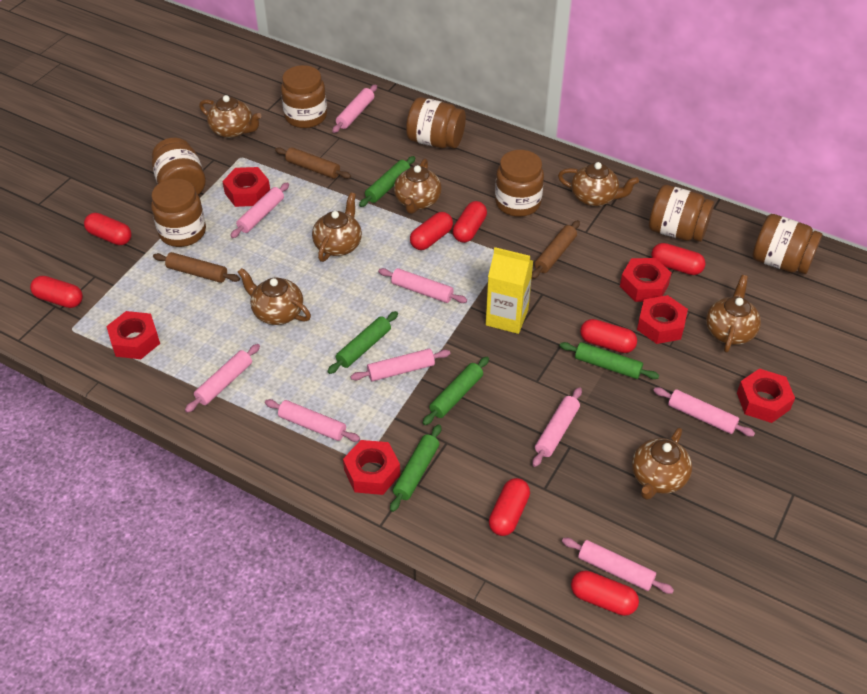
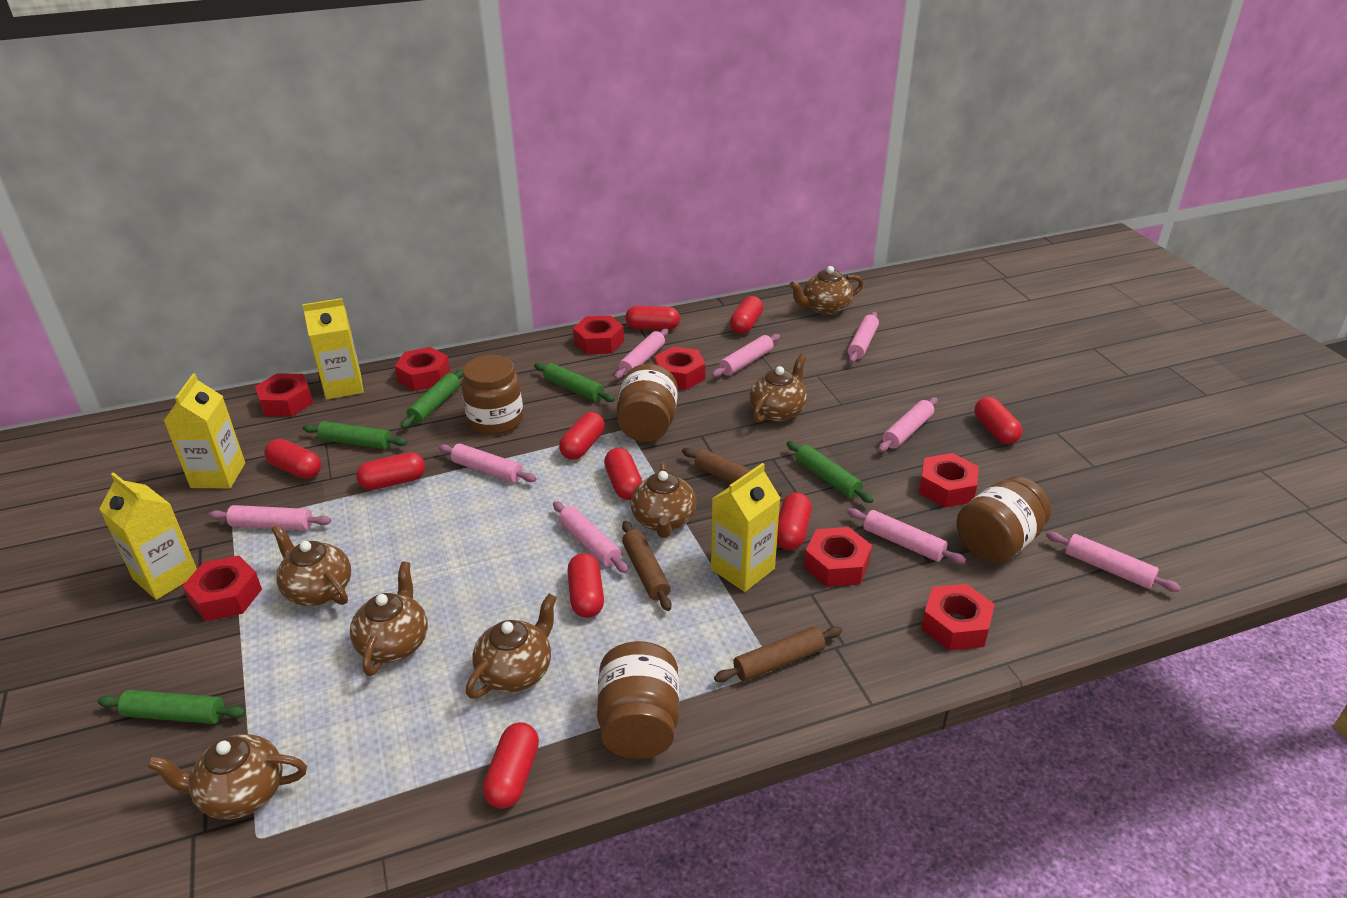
brown jar: 7 -> 4
red capsule: 8 -> 10
red nut: 6 -> 8
yellow carton: 1 -> 4

